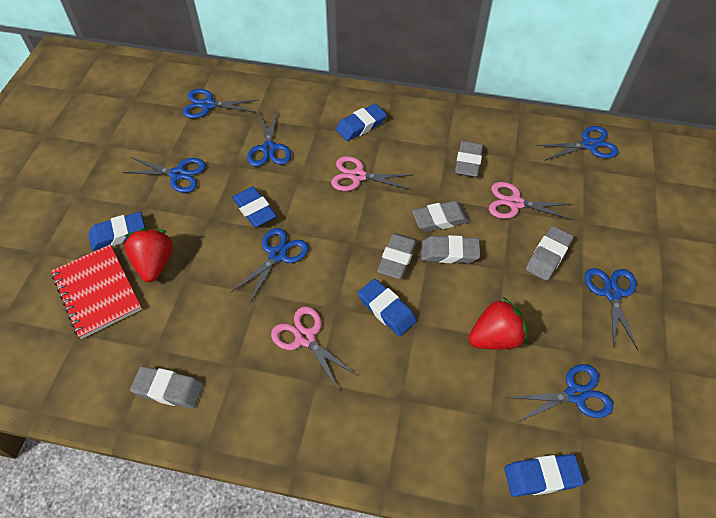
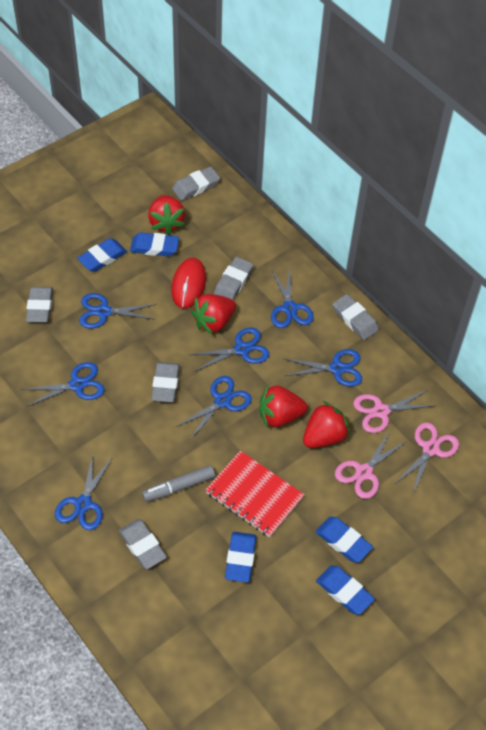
grey marker: 0 -> 1
red mouse: 0 -> 1
red strawberry: 2 -> 4

